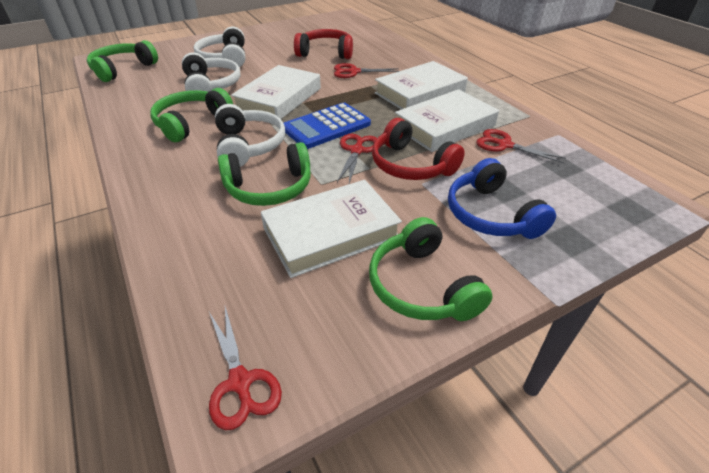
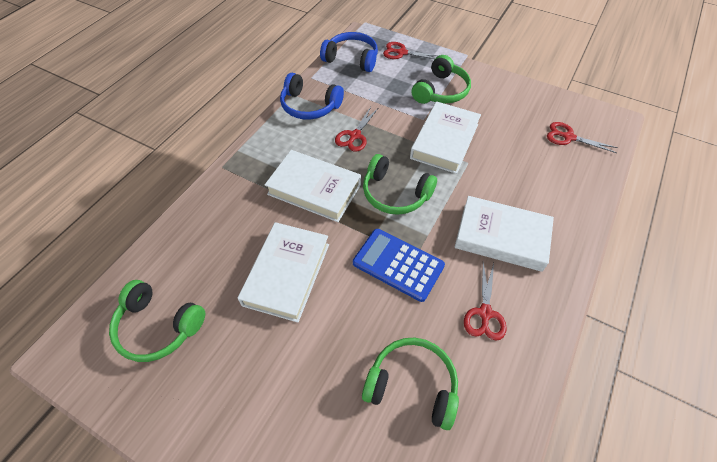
blue headphones: 1 -> 2
red headphones: 2 -> 0
white headphones: 3 -> 0

